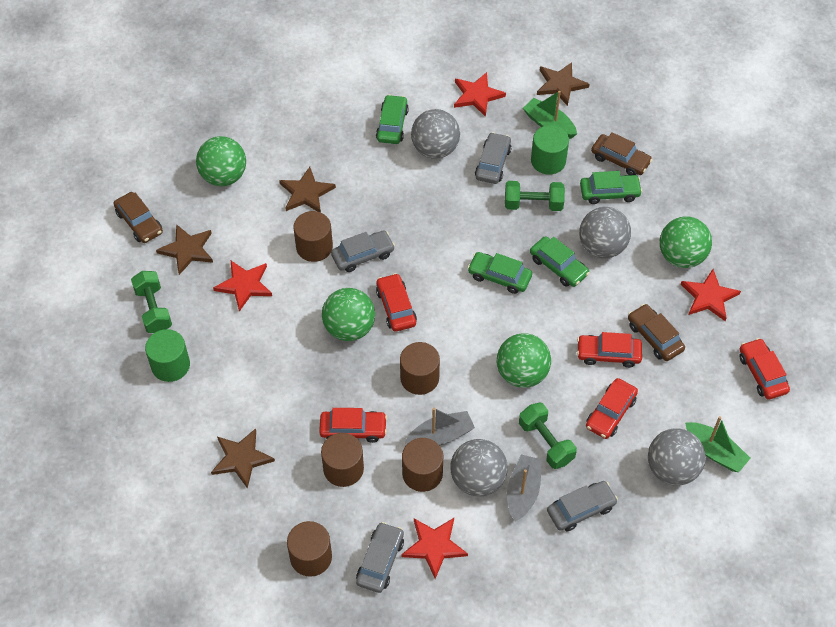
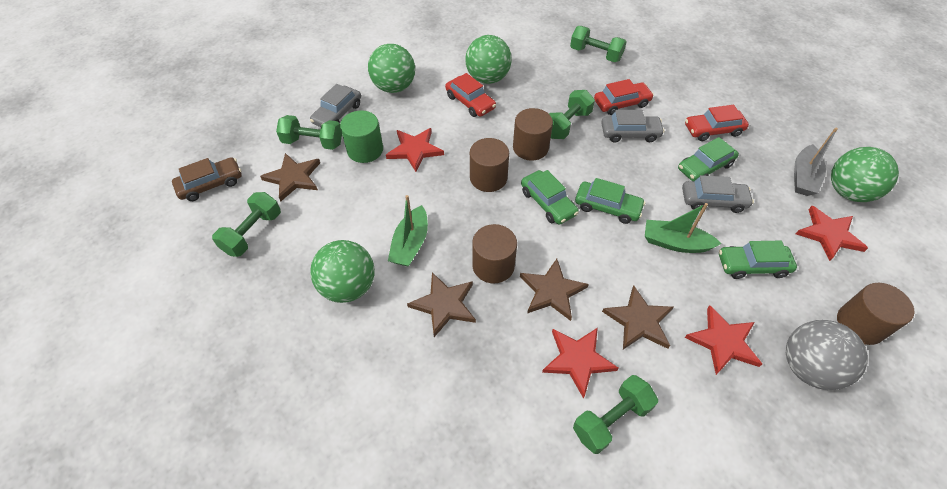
brown car: 3 -> 1
brown cylinder: 5 -> 4
green cylinder: 2 -> 1
green dumbbell: 3 -> 5
grey ball: 4 -> 1
grey boat: 2 -> 1
grey car: 4 -> 3
red car: 5 -> 3

